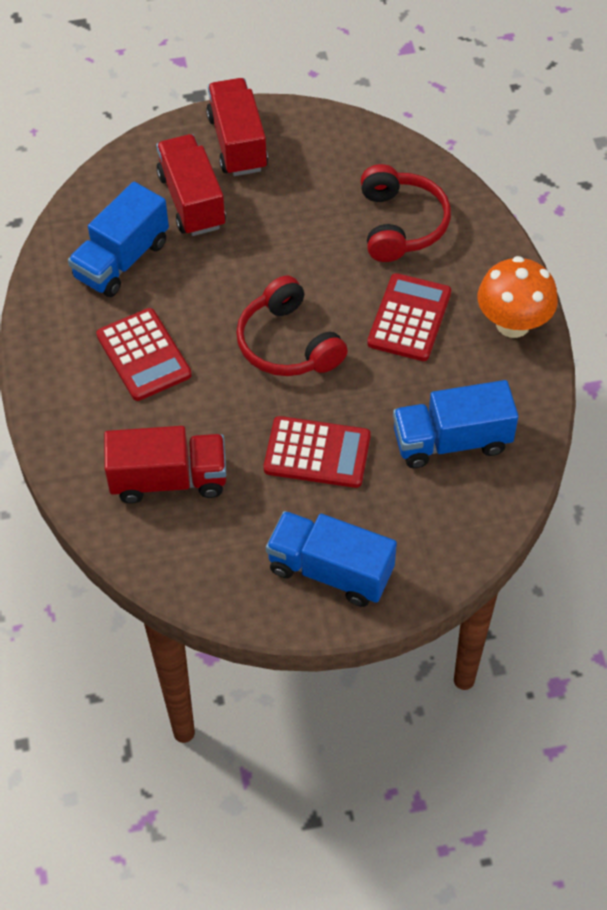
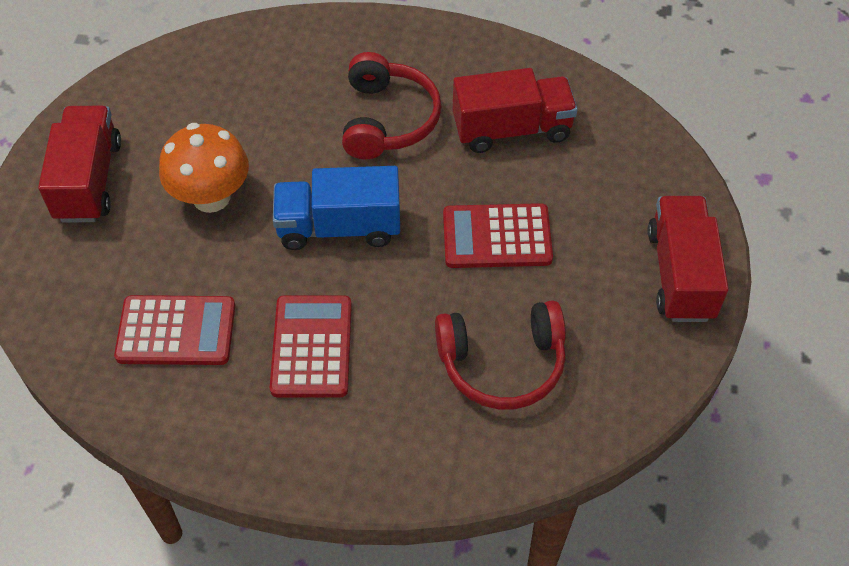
blue truck: 3 -> 1

